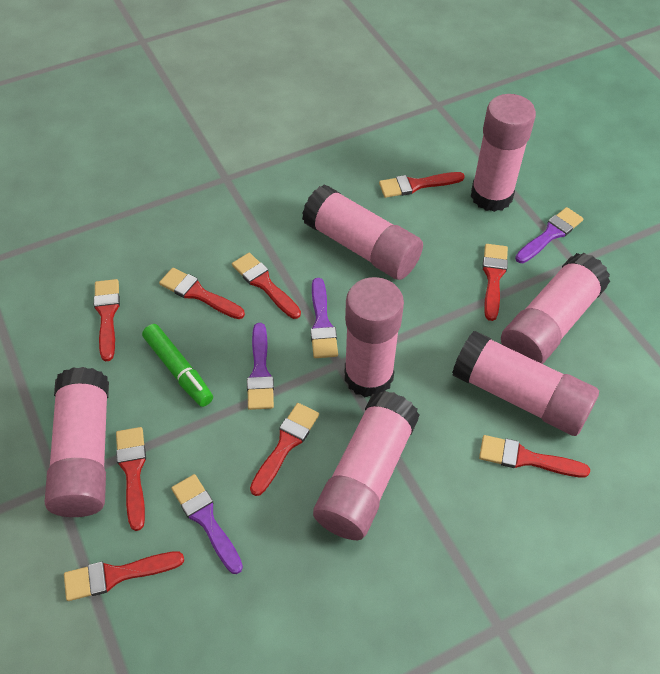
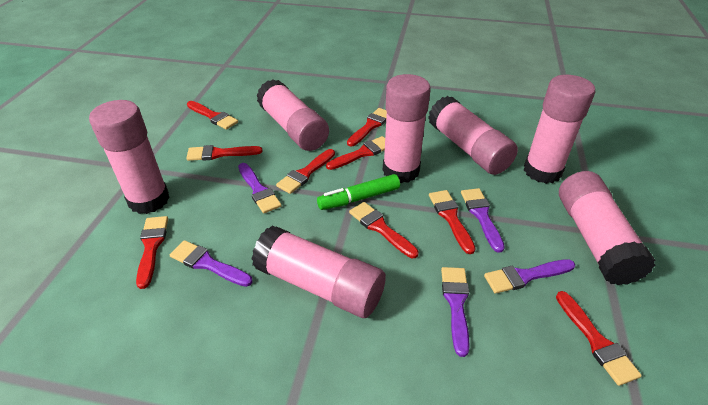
purple brush: 4 -> 5

